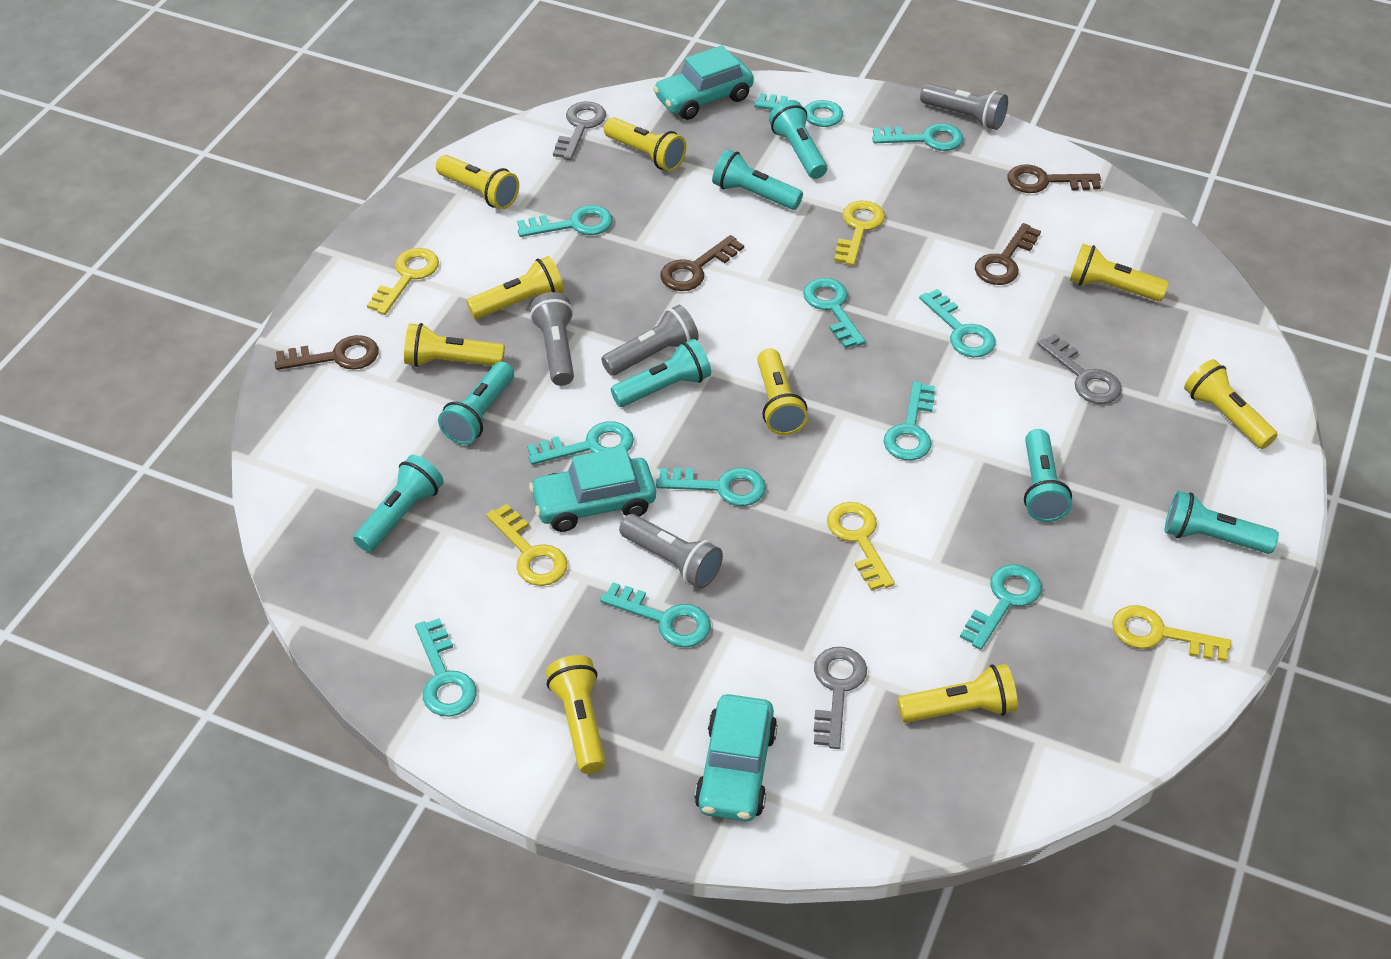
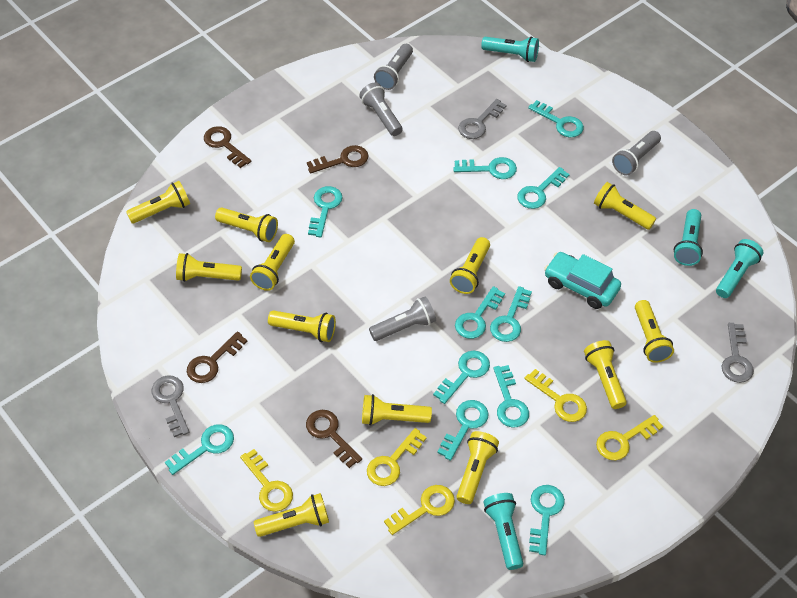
turquoise car: 3 -> 1
turquoise flashlight: 7 -> 4
yellow flashlight: 9 -> 12

